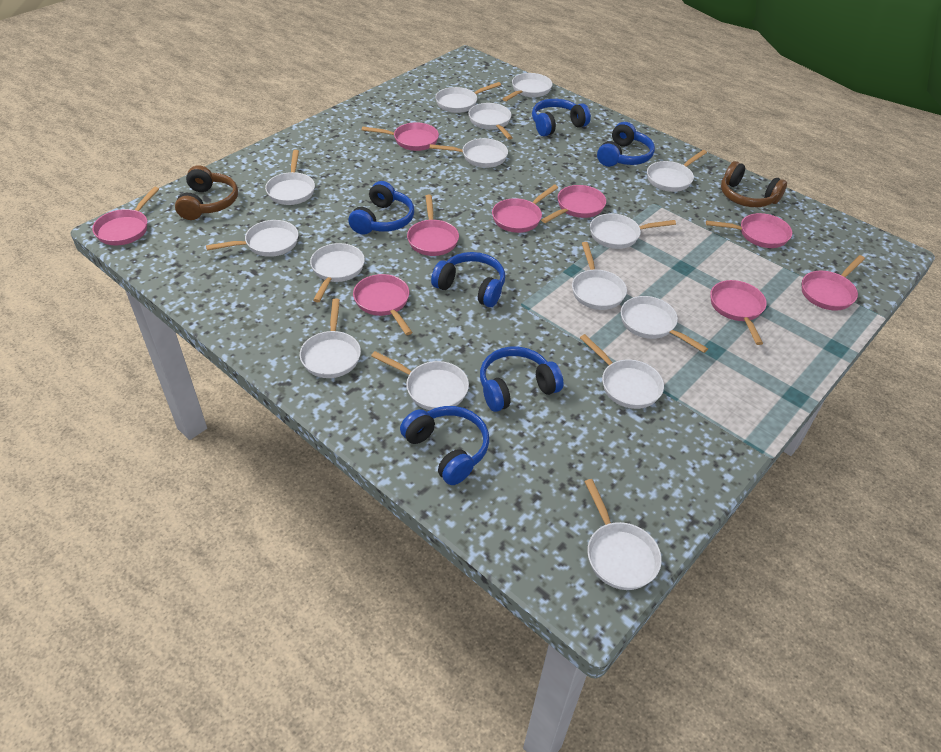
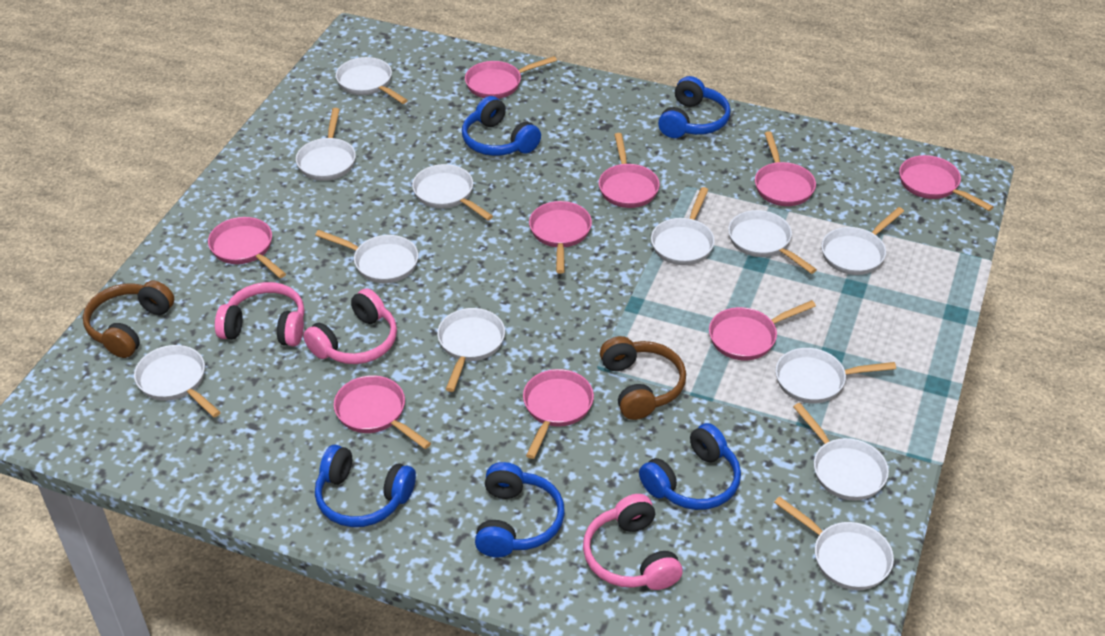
blue headphones: 6 -> 5
pink headphones: 0 -> 3
white pan: 15 -> 12

